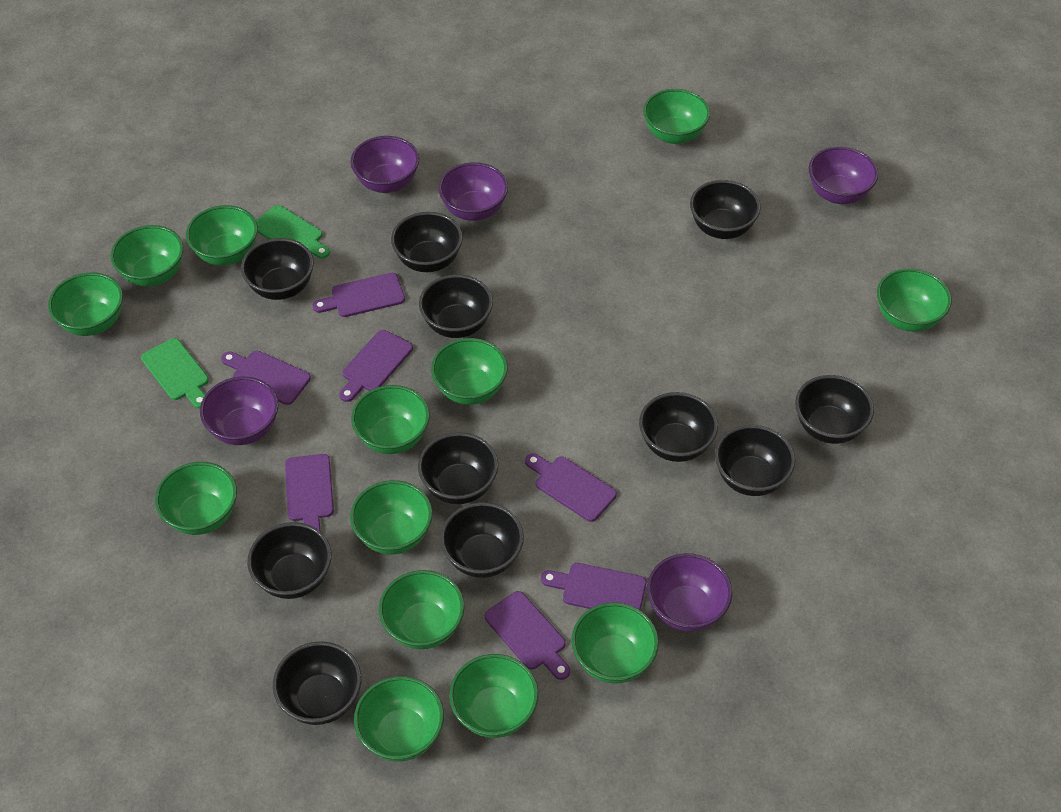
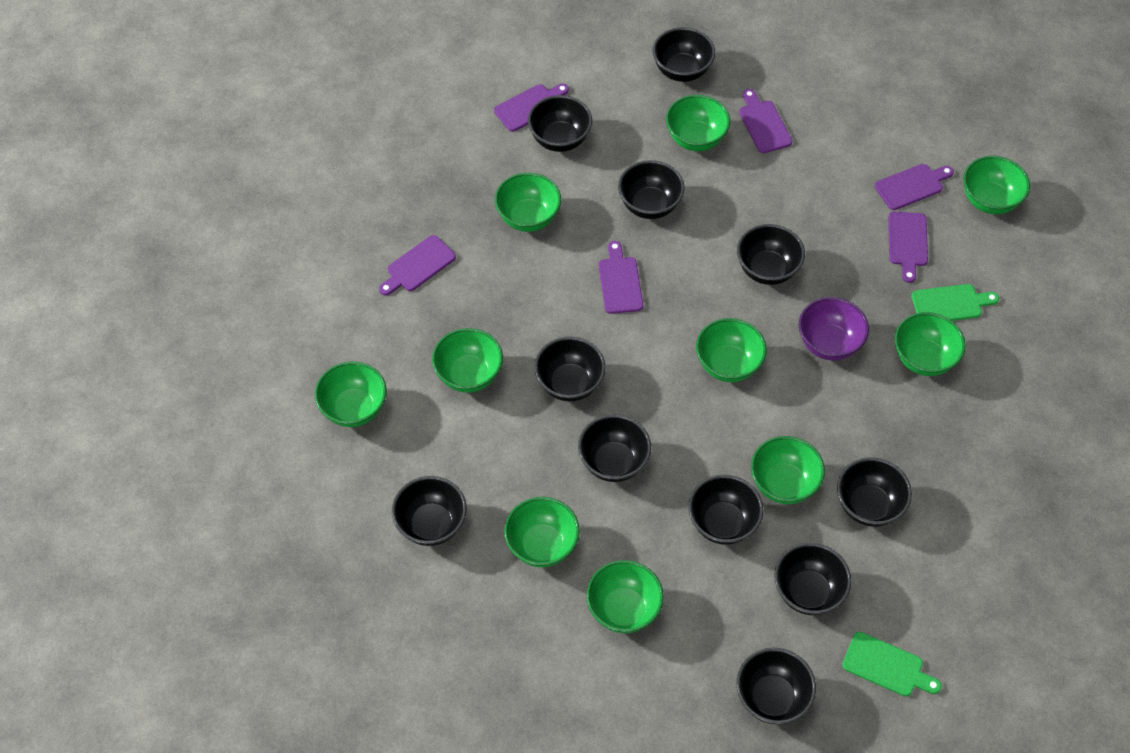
green bowl: 13 -> 10
purple bowl: 5 -> 1
purple cutting board: 7 -> 6

